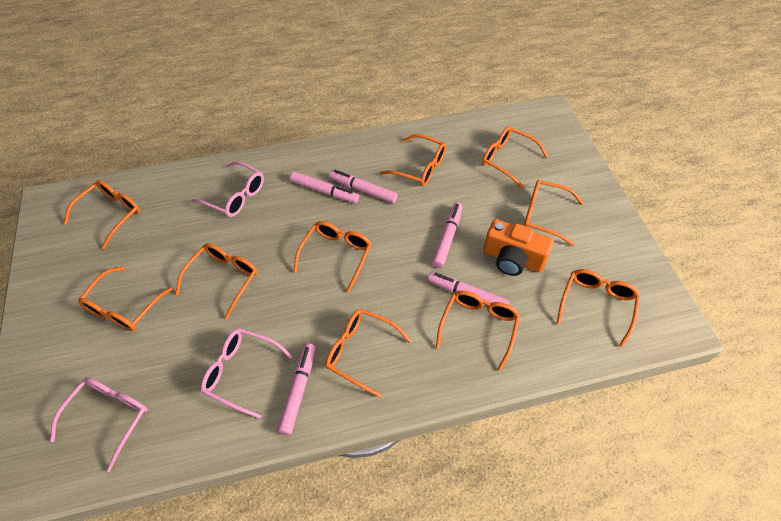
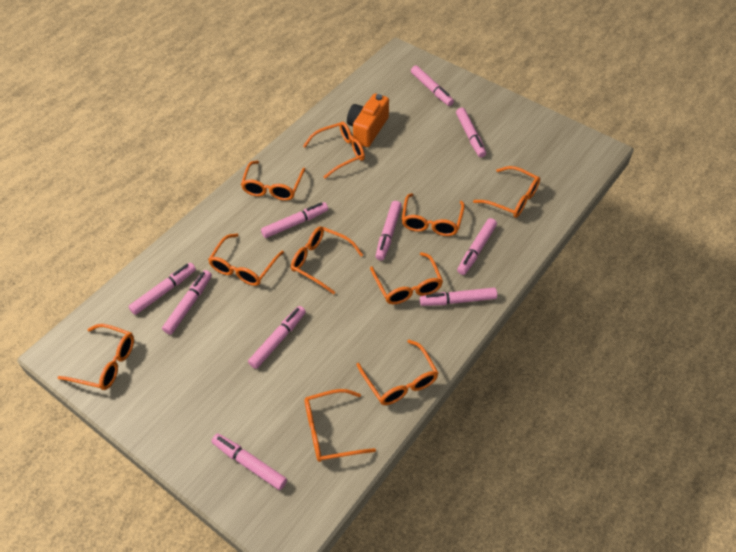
pink glasses: 3 -> 0
pink marker: 5 -> 10

